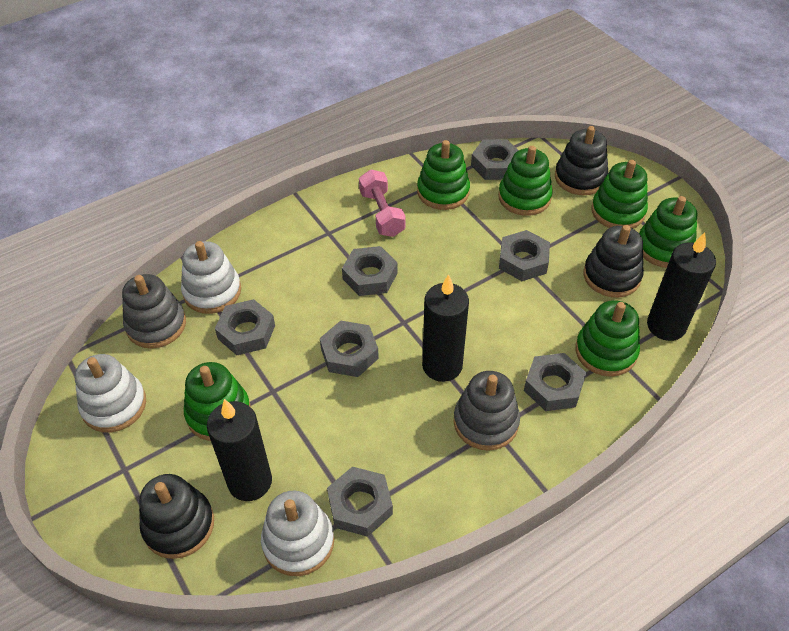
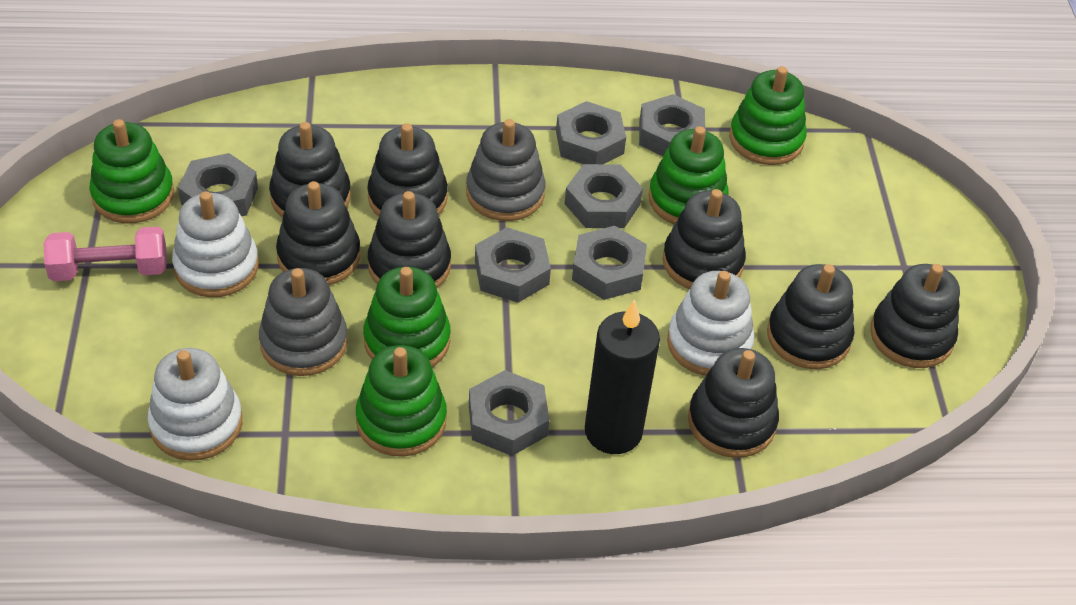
black candle: 3 -> 1
black stacking toy: 3 -> 8
green stacking toy: 6 -> 5

